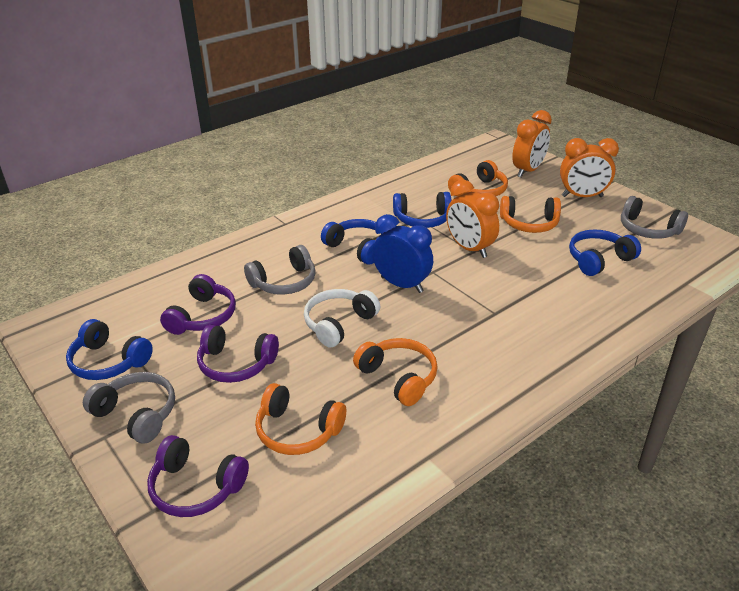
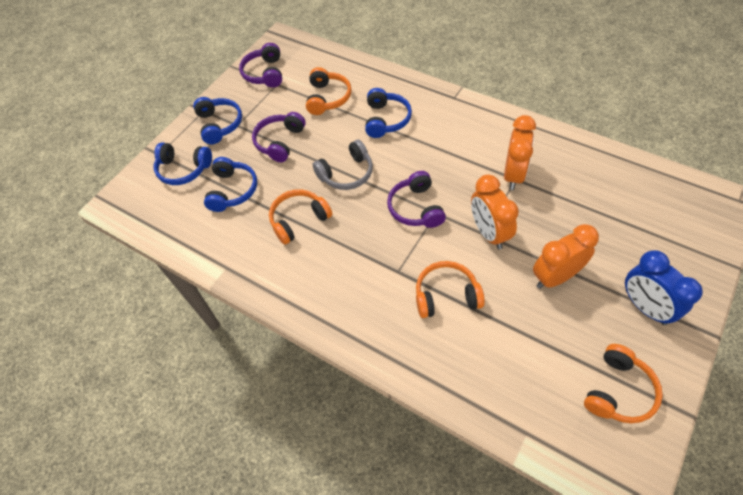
grey headphones: 3 -> 1
white headphones: 1 -> 0

